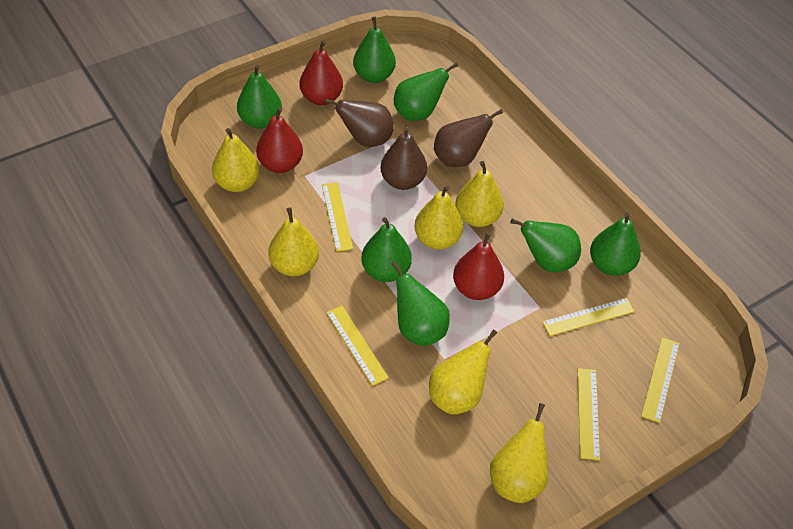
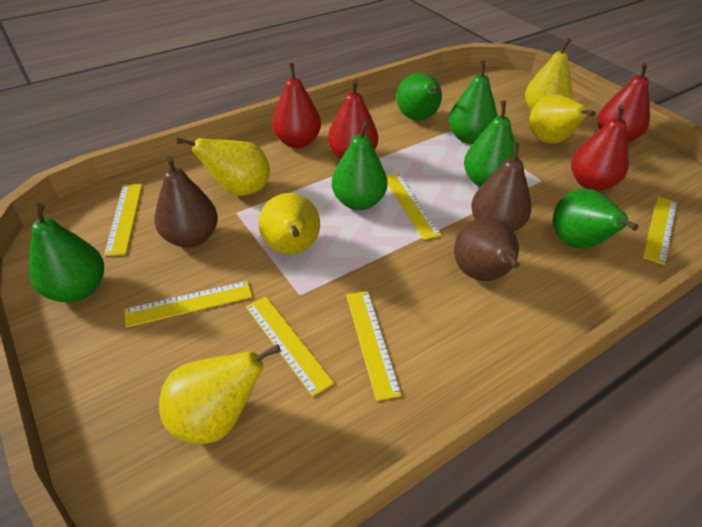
green pear: 7 -> 6
red pear: 3 -> 4
yellow pear: 6 -> 5
yellow ruler: 5 -> 6

